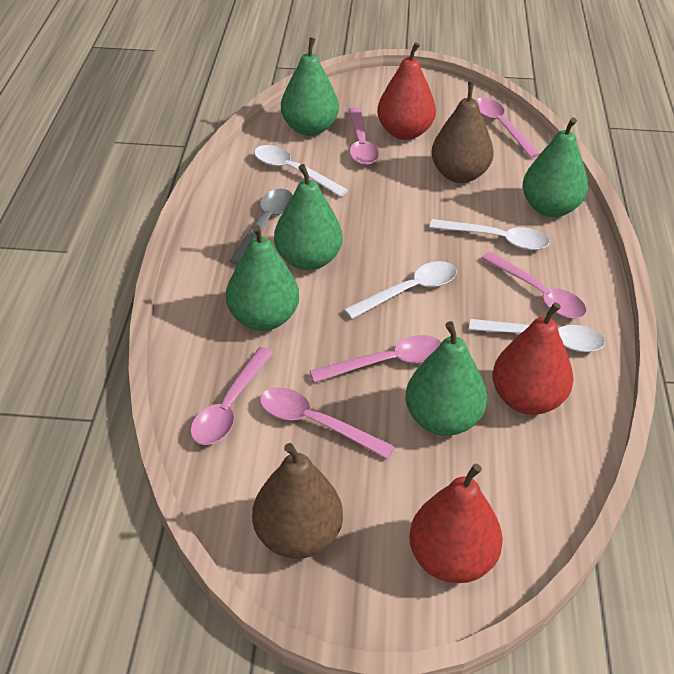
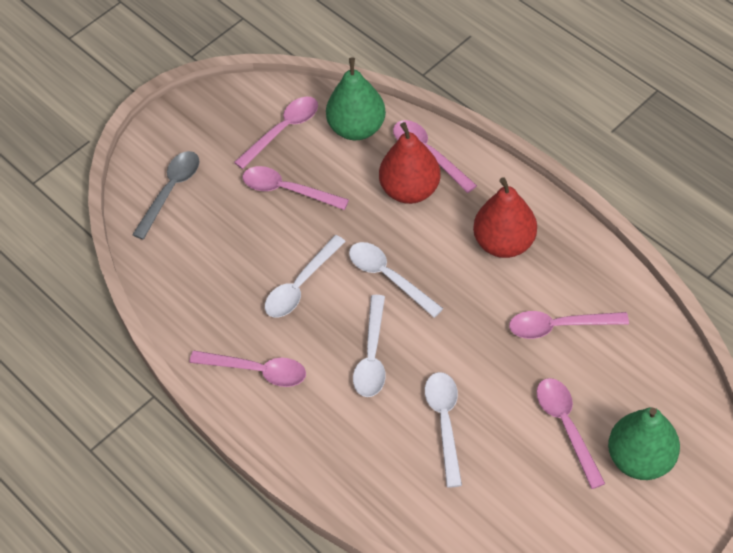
brown pear: 2 -> 0
green pear: 5 -> 2
red pear: 3 -> 2

